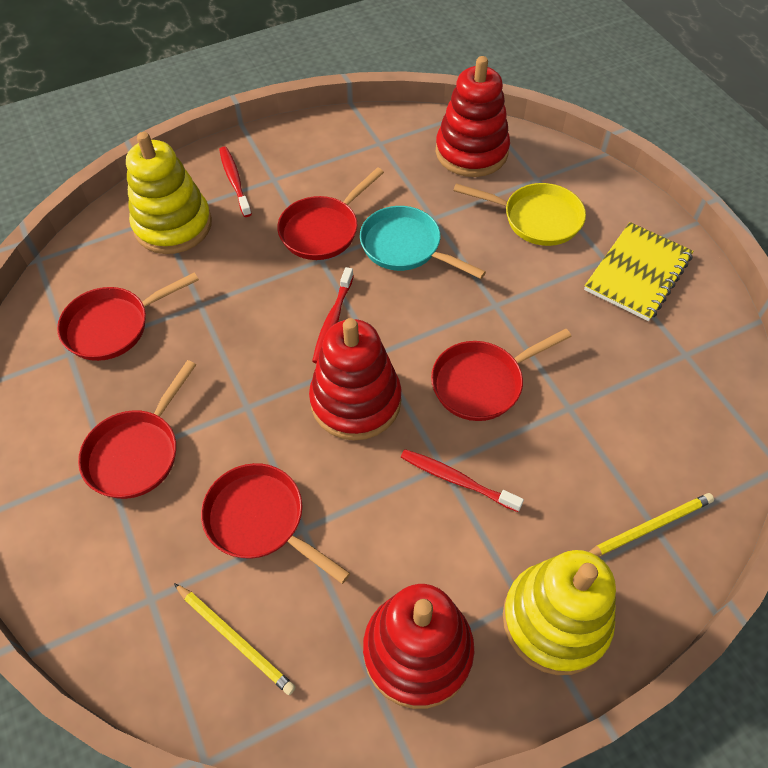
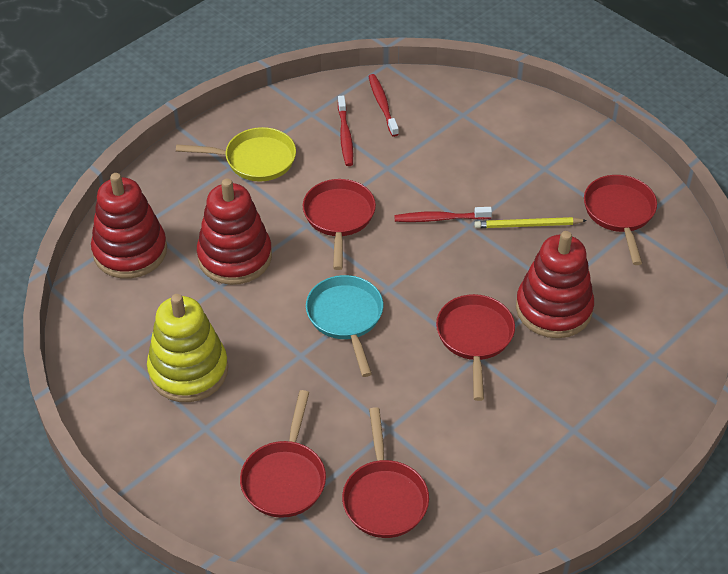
yellow notebook: 1 -> 0
yellow pencil: 2 -> 1
yellow stacking toy: 2 -> 1

